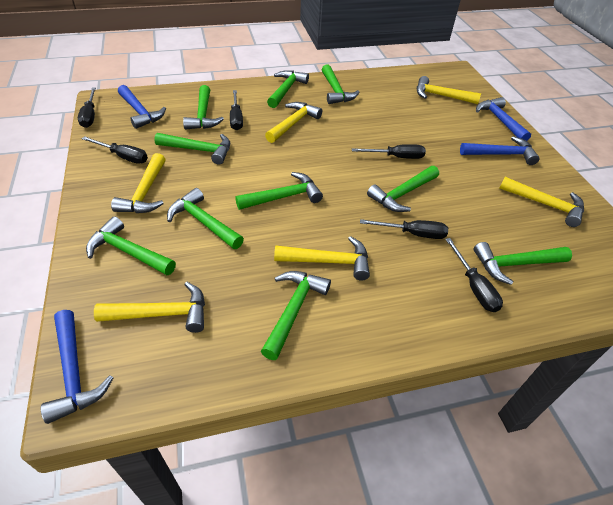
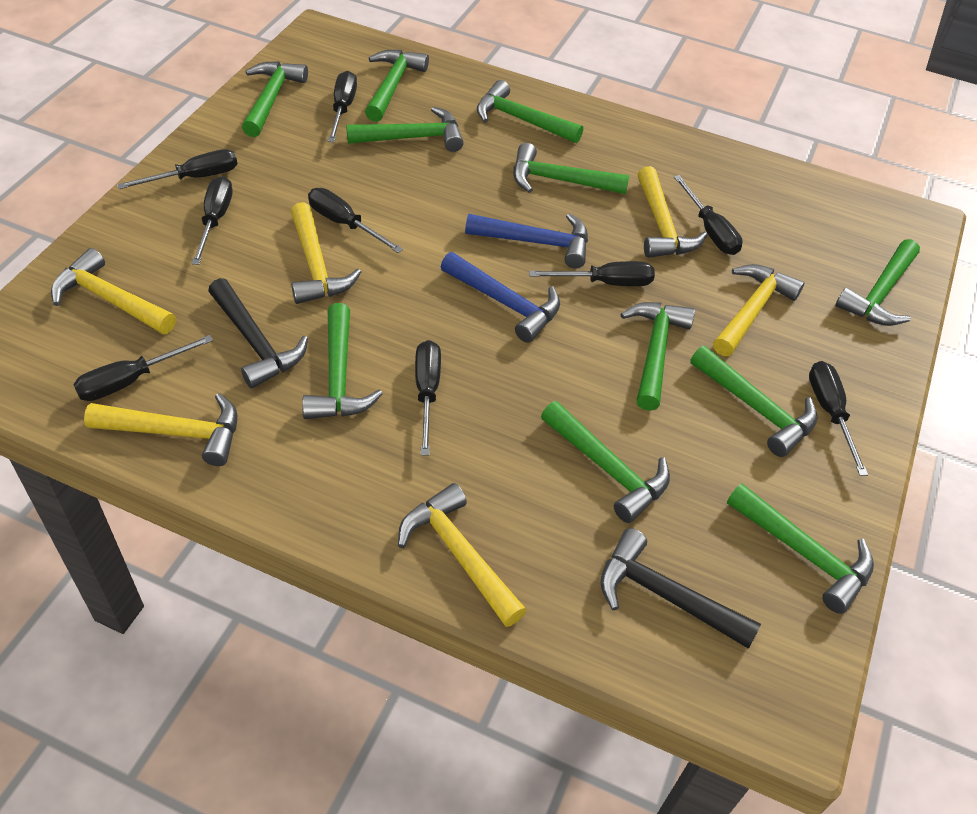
black hammer: 0 -> 2
black screwdriver: 6 -> 9
blue hammer: 4 -> 2
green hammer: 10 -> 11

